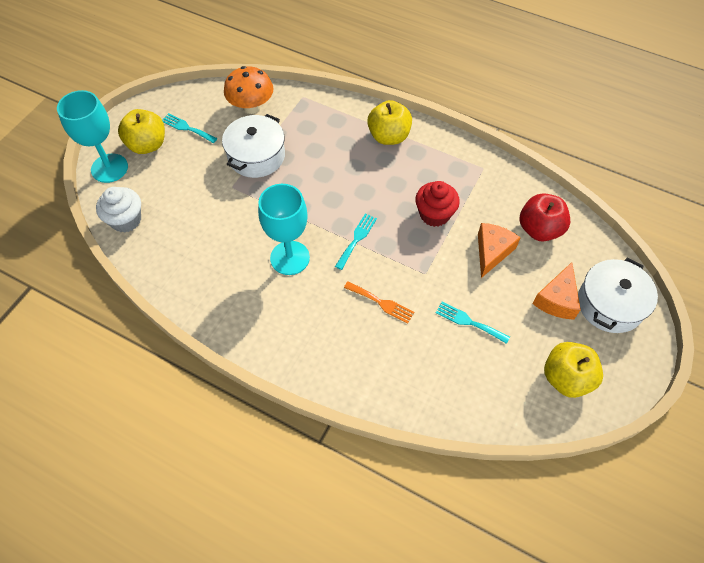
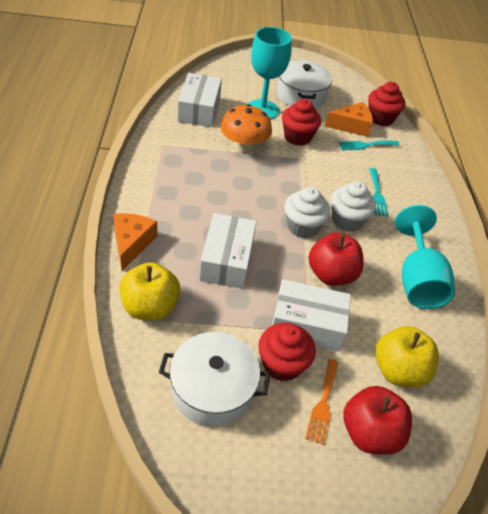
red apple: 1 -> 2
red cupcake: 1 -> 3
turquoise fork: 3 -> 2
white box: 0 -> 3
white cupcake: 1 -> 2
yellow apple: 3 -> 2

